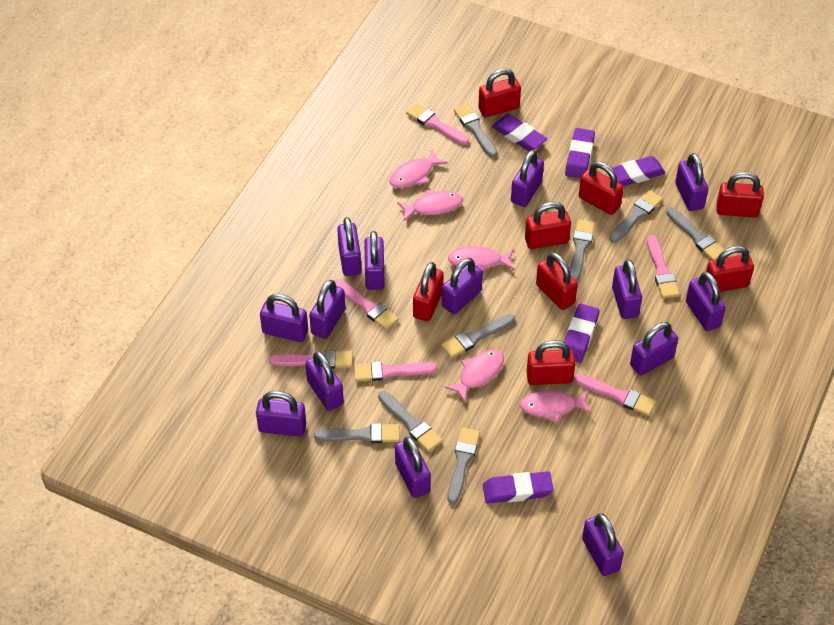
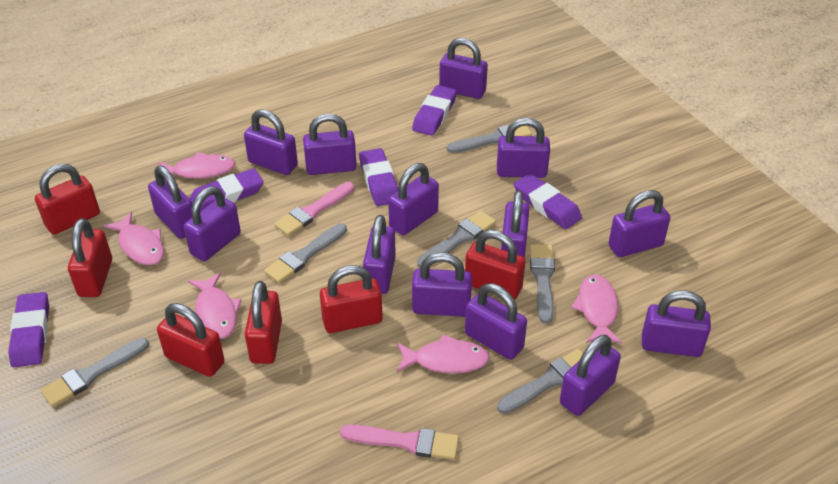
grey brush: 8 -> 6
pink brush: 6 -> 2
red padlock: 8 -> 6

